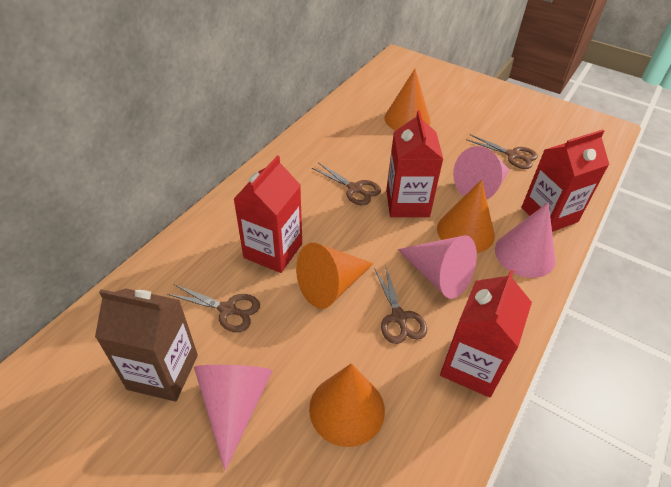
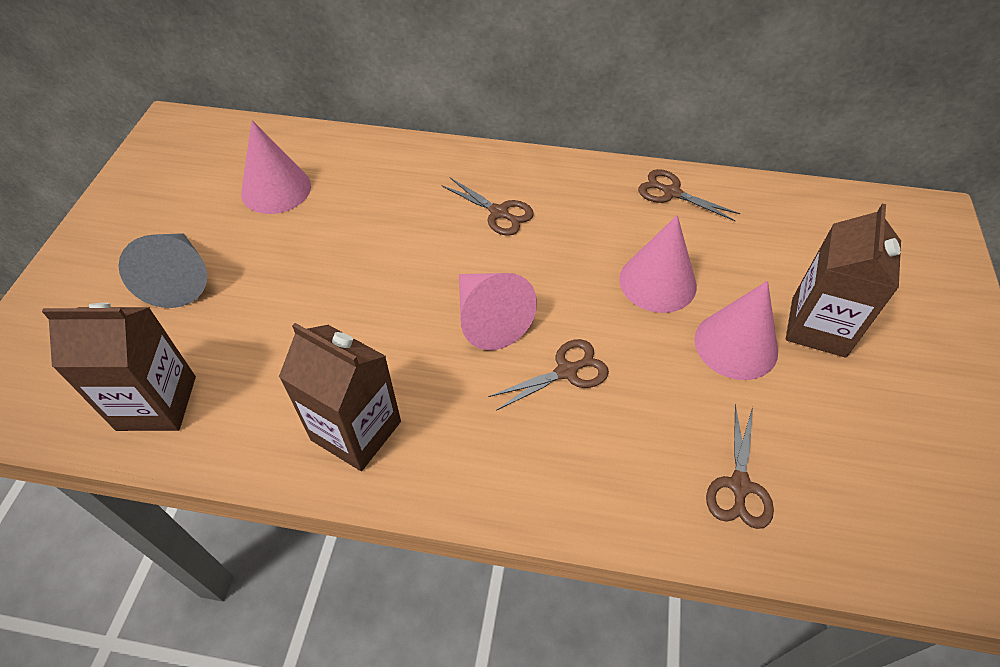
brown carton: 1 -> 3
grey cone: 0 -> 1
orange cone: 4 -> 0
red carton: 4 -> 0

